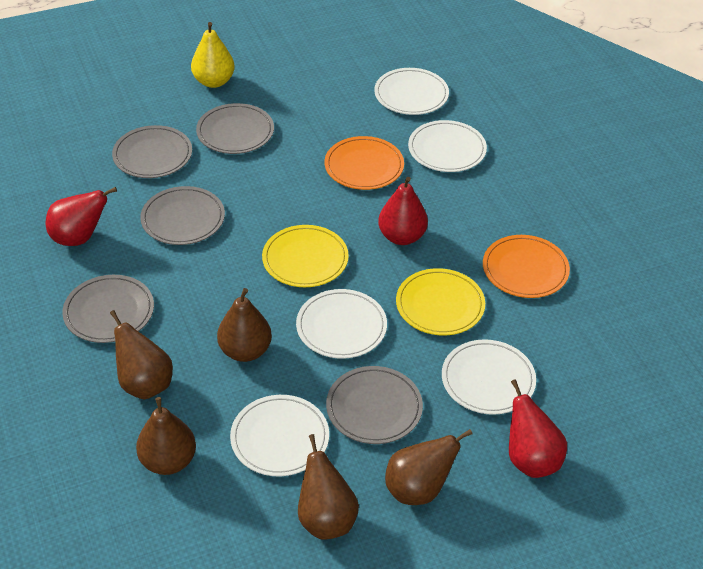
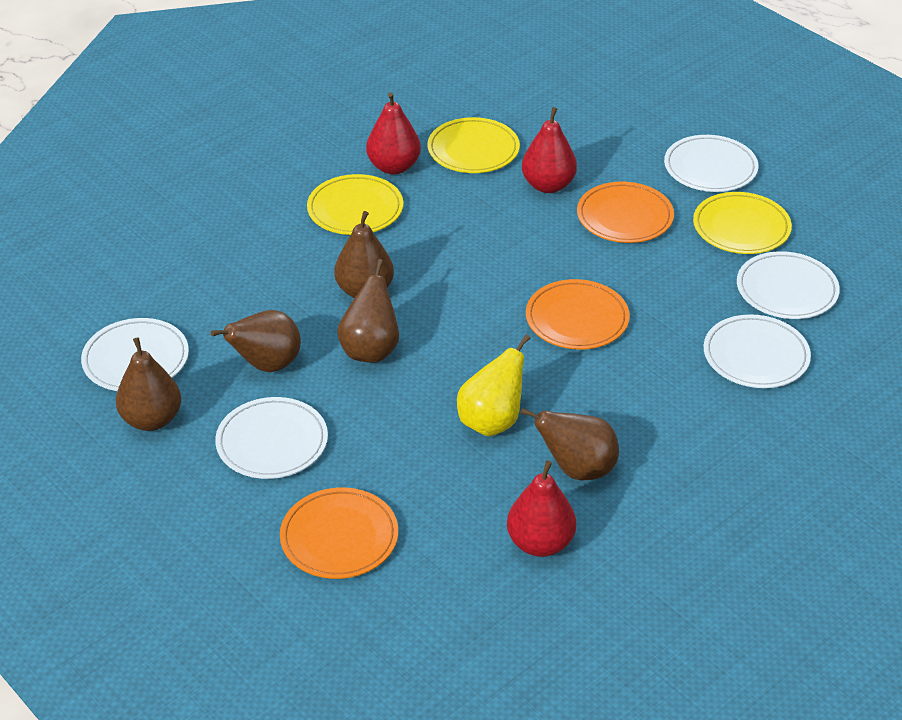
grey plate: 5 -> 0
orange plate: 2 -> 3
yellow plate: 2 -> 3

